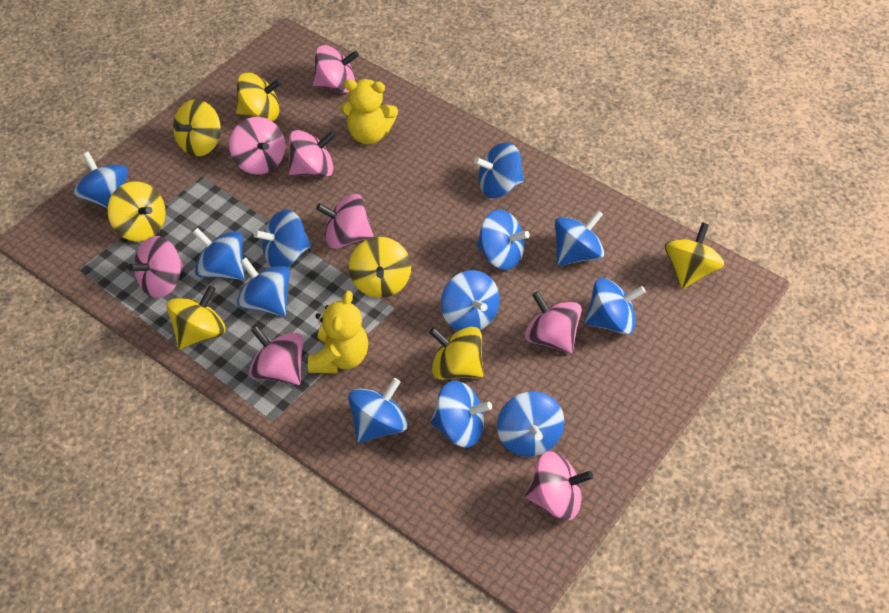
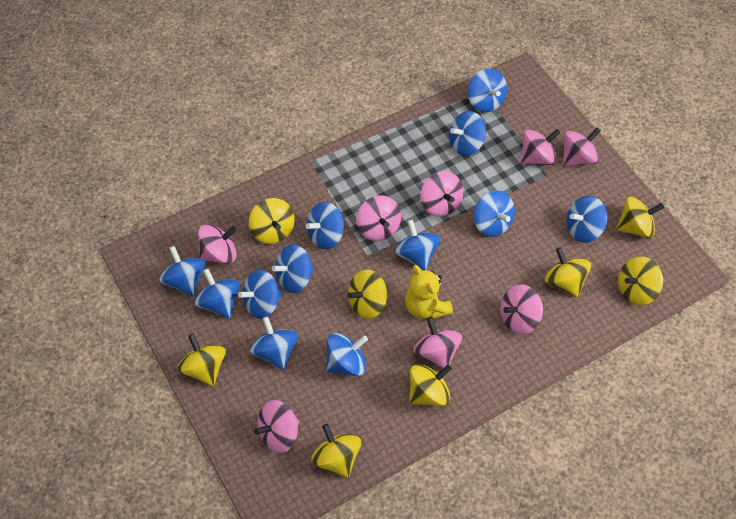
yellow spinning top: 7 -> 8
yellow teddy bear: 2 -> 1

